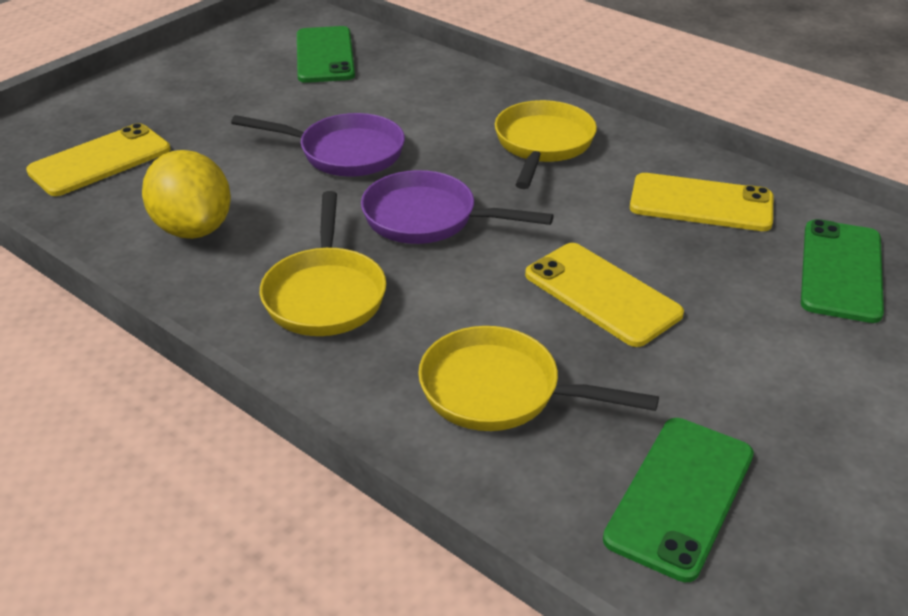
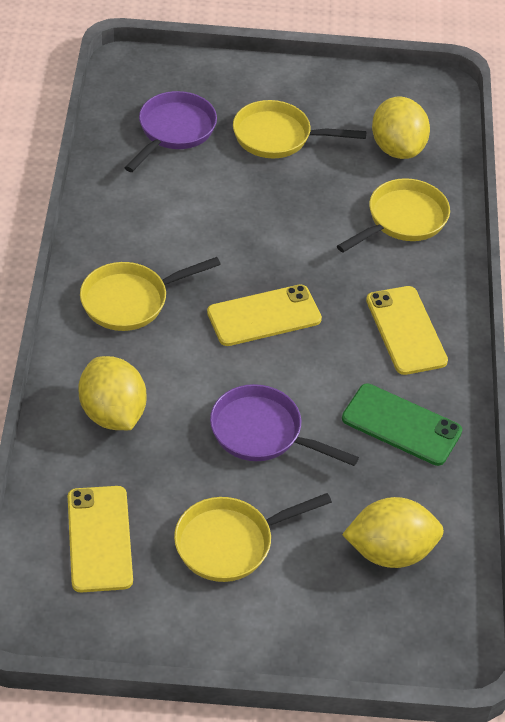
green phone: 3 -> 1
yellow lemon: 1 -> 3
yellow pan: 3 -> 4

